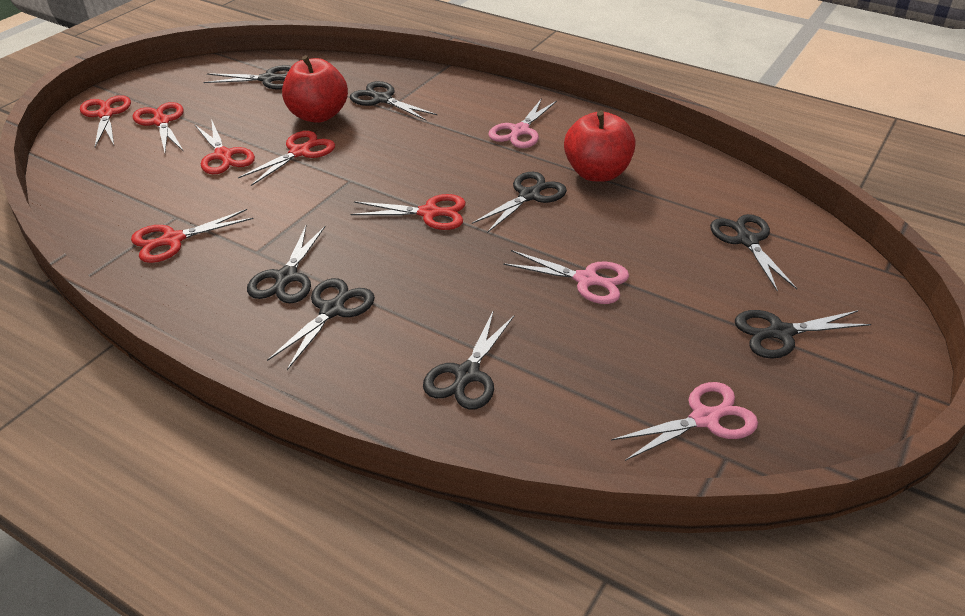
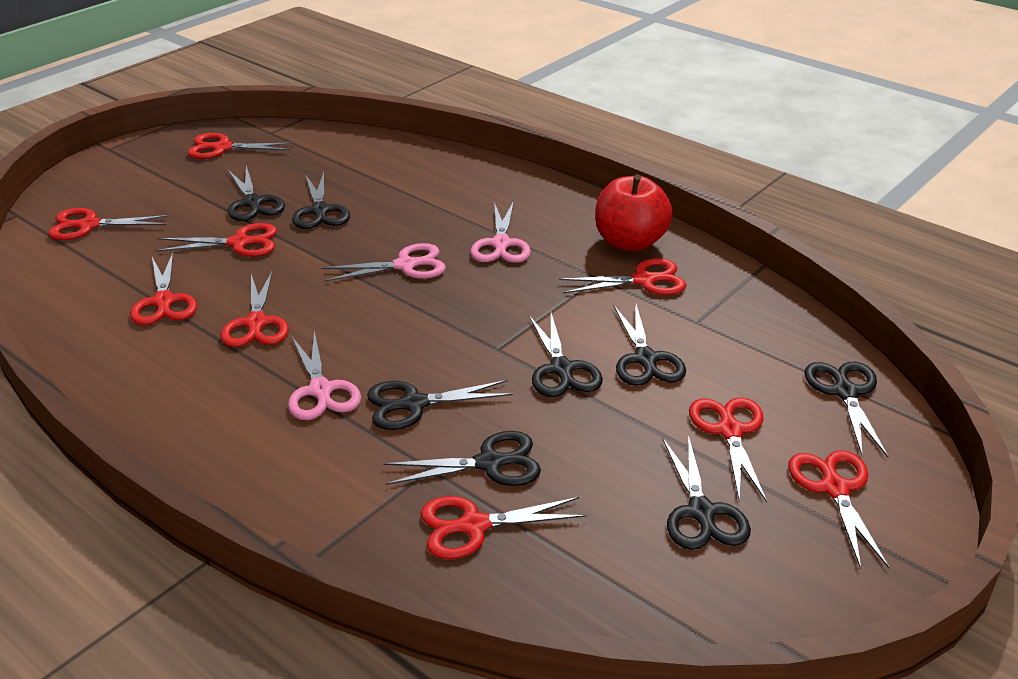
red apple: 2 -> 1
red scissors: 6 -> 9

